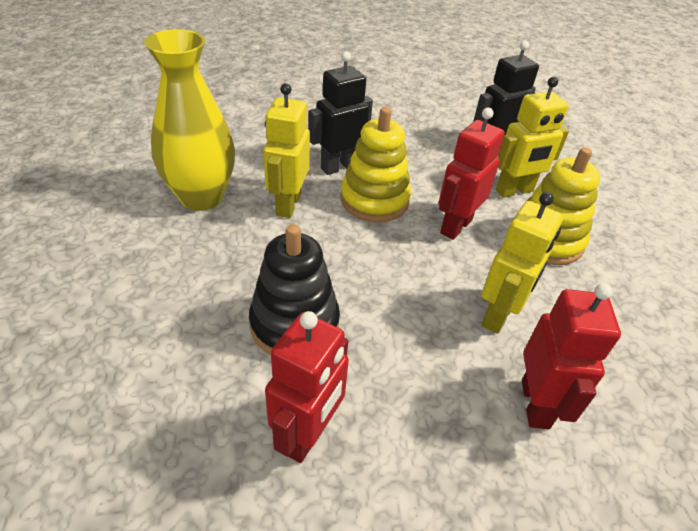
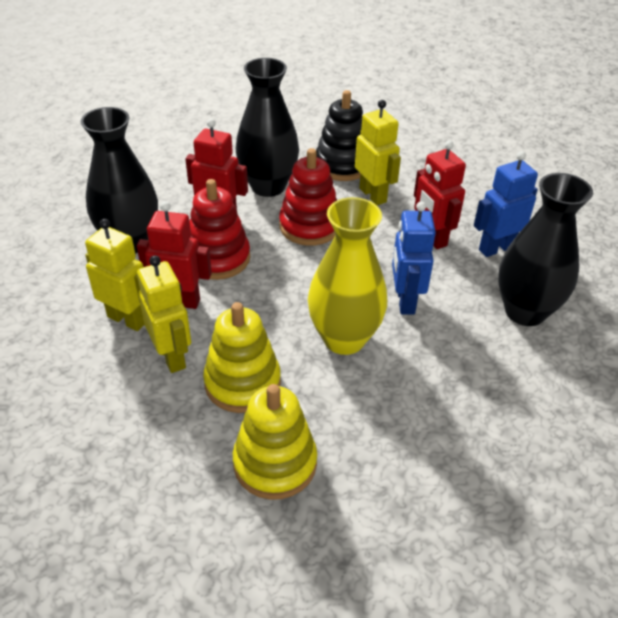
black robot: 2 -> 0
black vase: 0 -> 3
blue robot: 0 -> 2
red stacking toy: 0 -> 2

